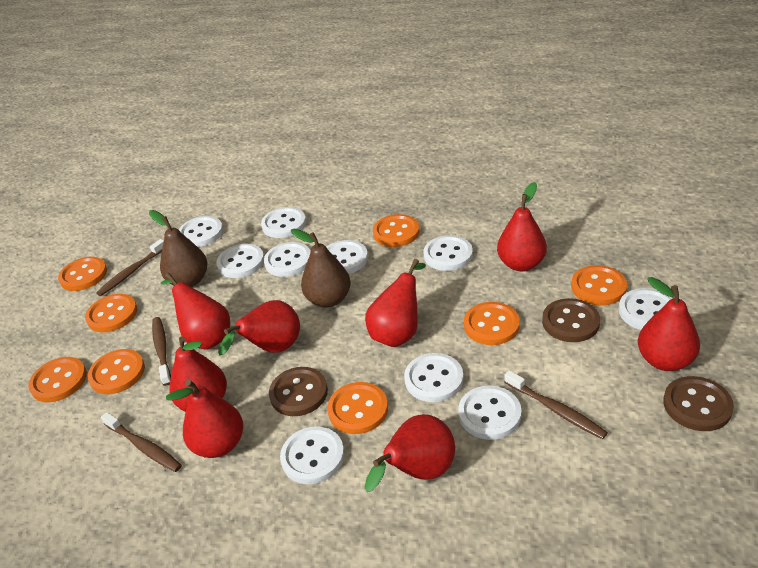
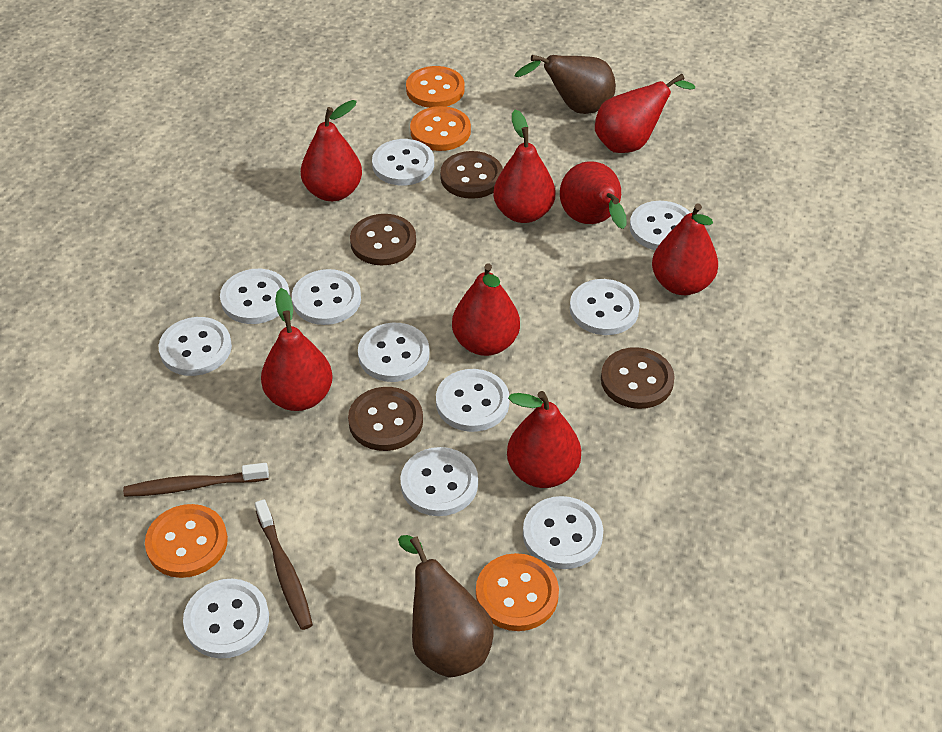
brown button: 3 -> 4
brown toothbrush: 4 -> 2
orange button: 8 -> 4
white button: 10 -> 11

